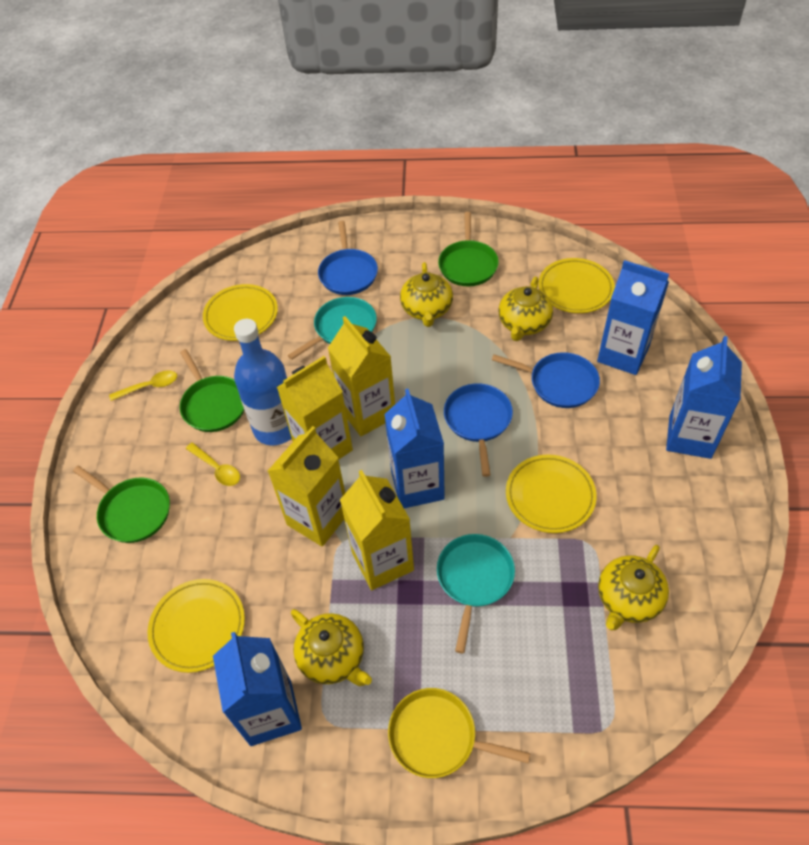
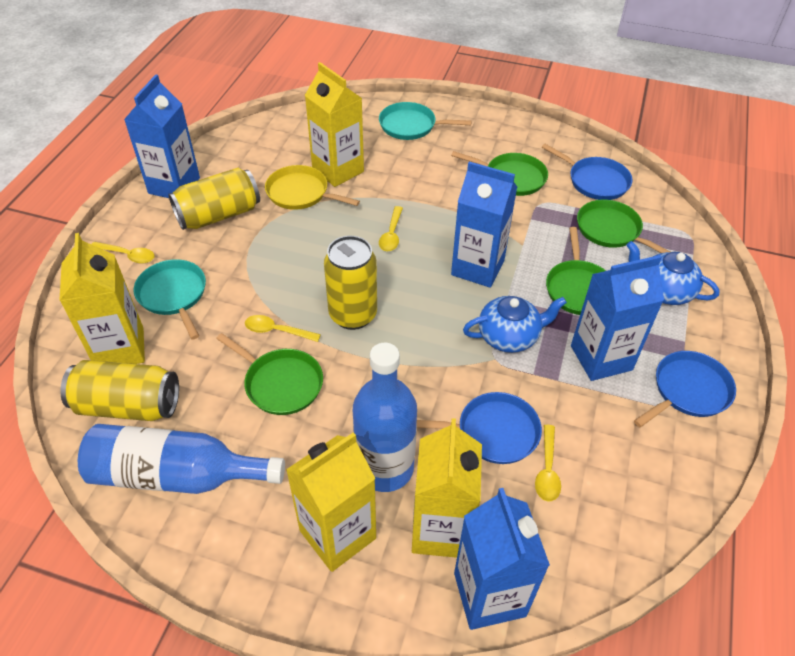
blue bottle: 1 -> 2
blue teapot: 0 -> 2
green pan: 3 -> 4
yellow can: 0 -> 3
yellow plate: 4 -> 0
yellow spoon: 2 -> 4
yellow teapot: 4 -> 0

